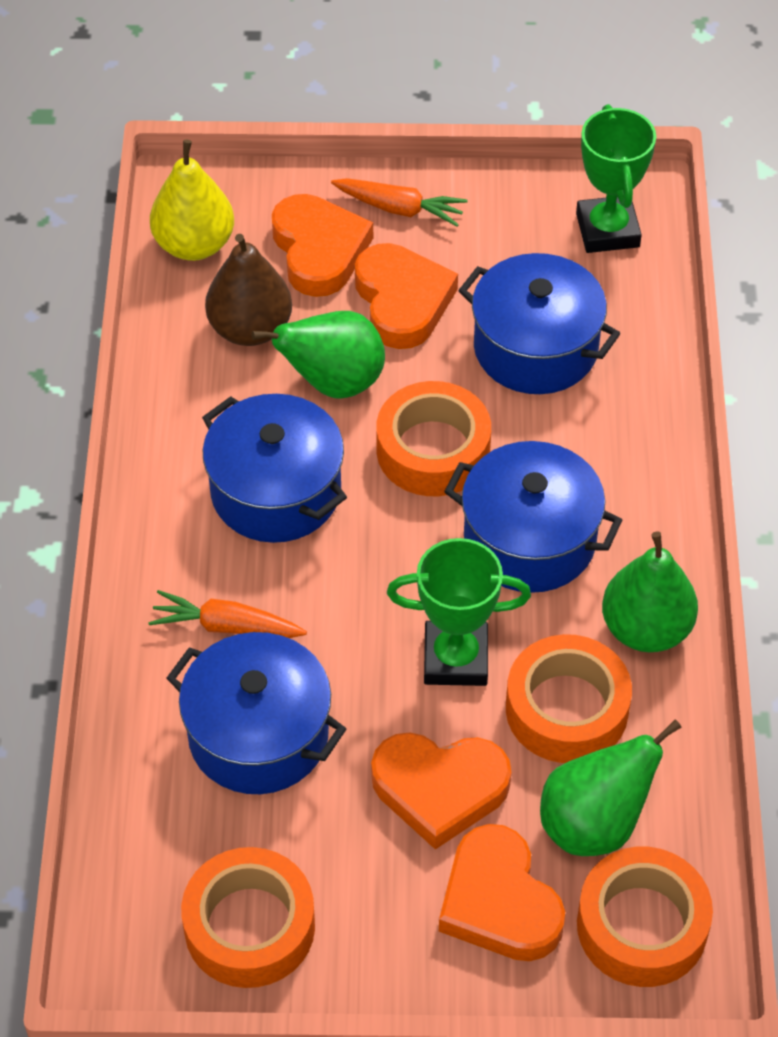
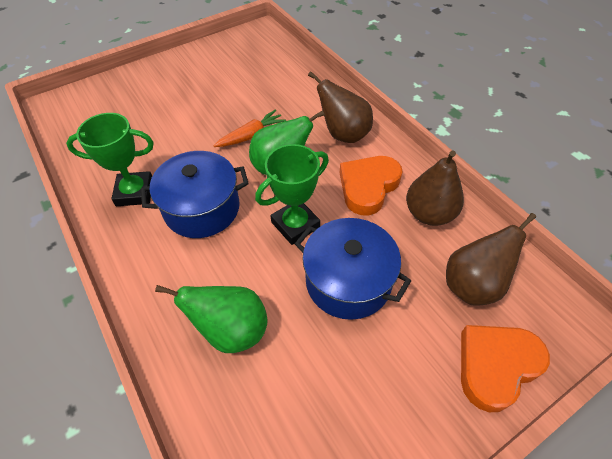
blue pot: 4 -> 2
brown pear: 1 -> 3
green pear: 3 -> 2
orange carrot: 2 -> 1
orange heart: 4 -> 2
orange tape: 4 -> 0
yellow pear: 1 -> 0

